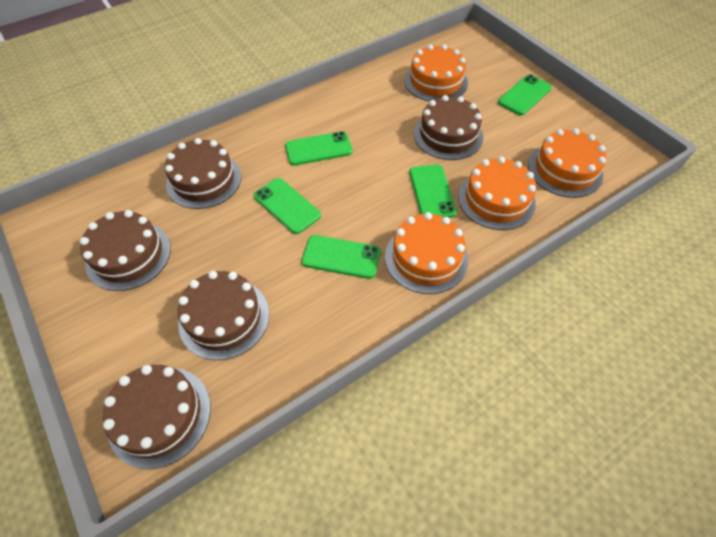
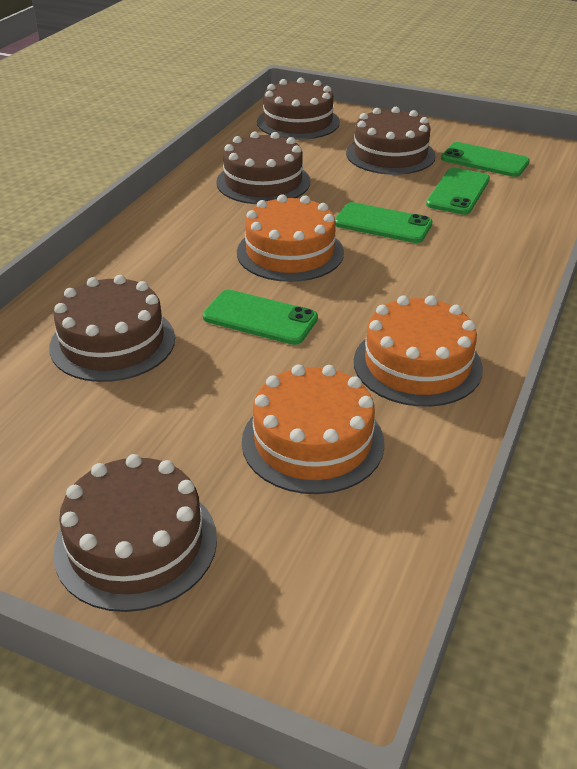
green phone: 5 -> 4
orange cake: 4 -> 3

